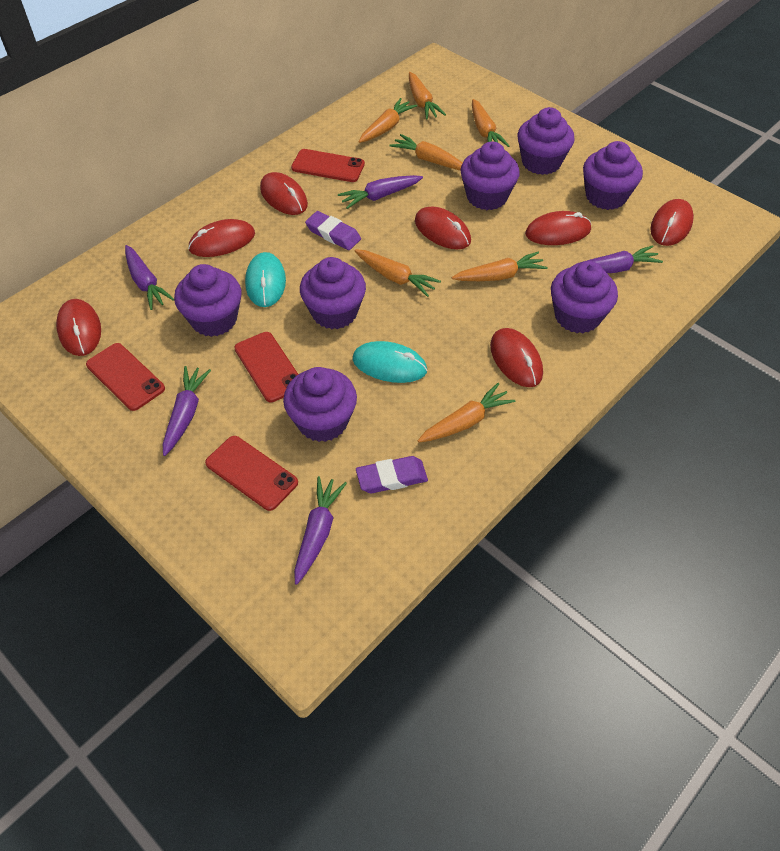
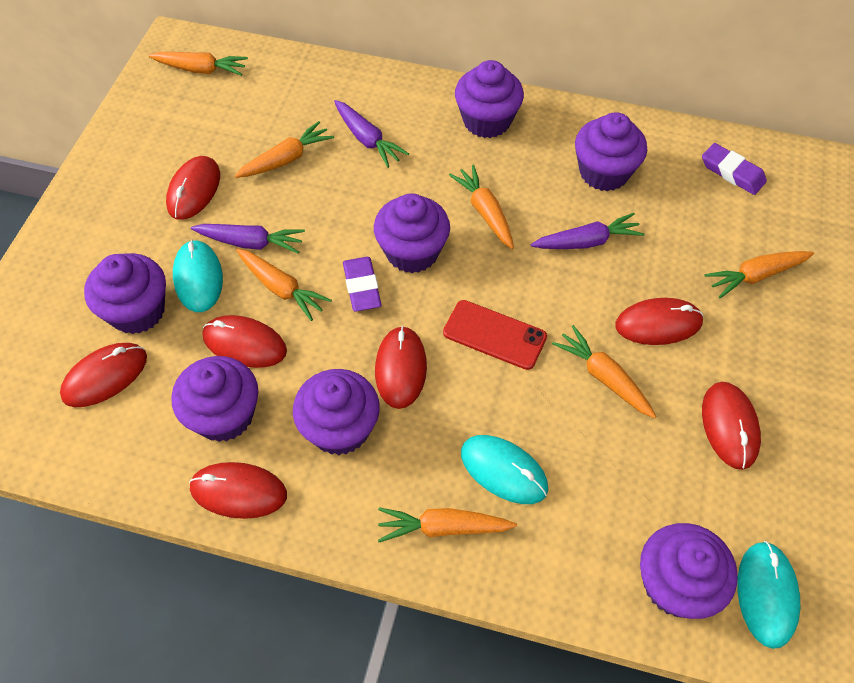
purple carrot: 5 -> 3
red phone: 4 -> 1
turquoise mouse: 2 -> 3

